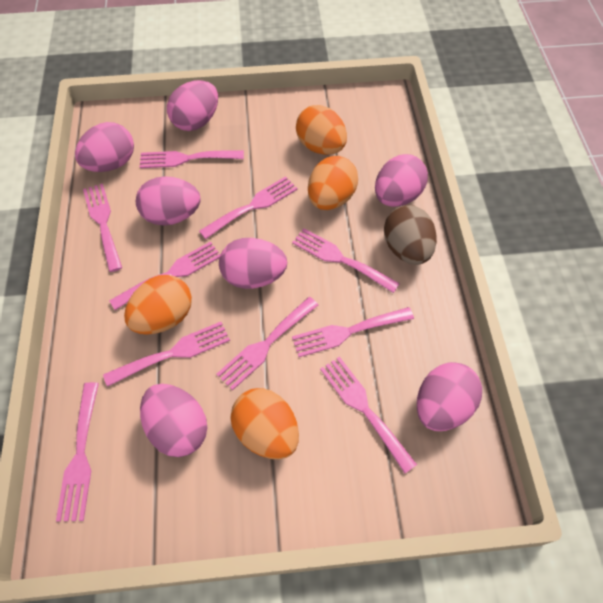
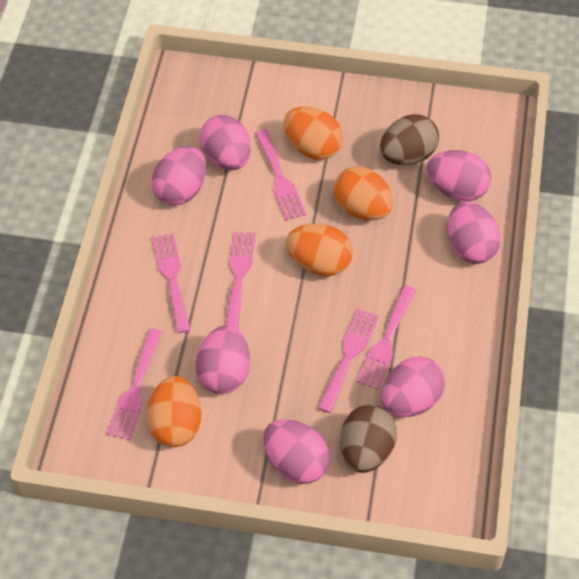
brown egg: 1 -> 2
pink fork: 10 -> 6

